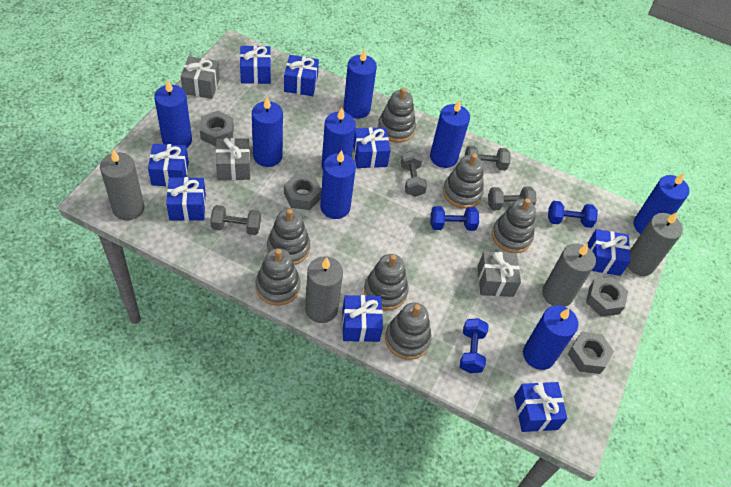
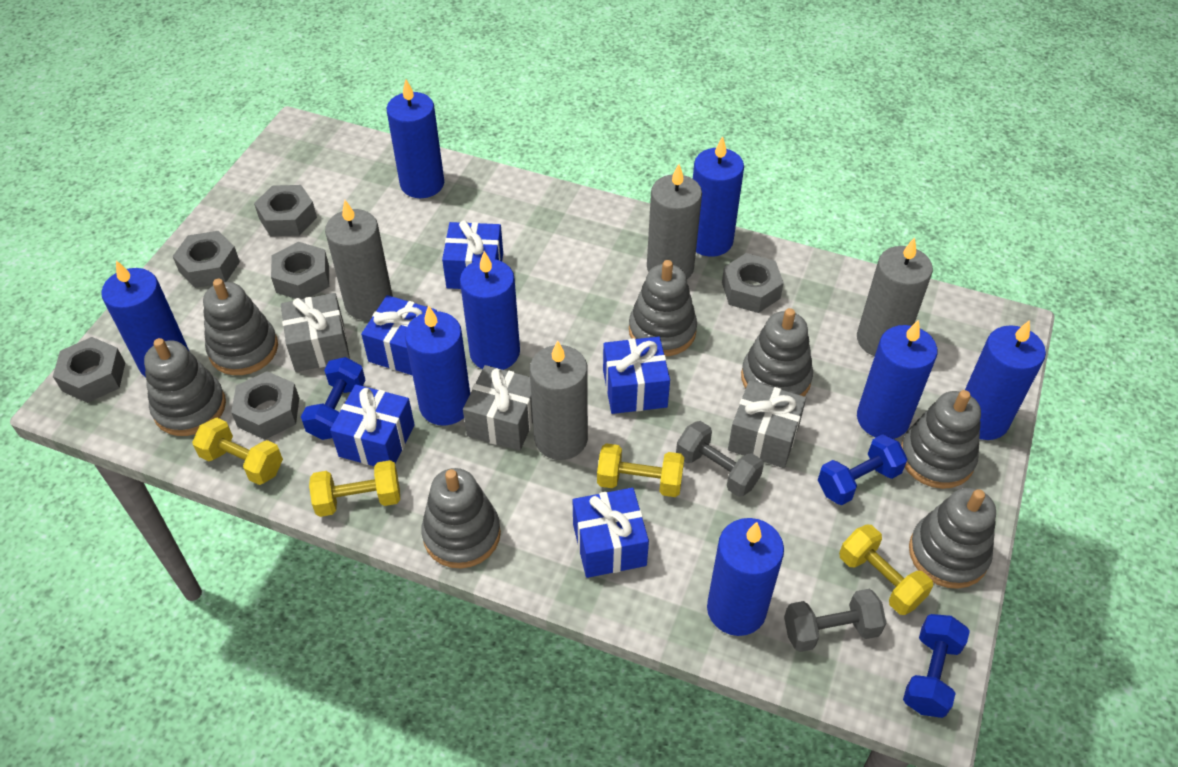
blue gift: 8 -> 5
grey dumbbell: 4 -> 2
grey nut: 4 -> 6
yellow dumbbell: 0 -> 4

